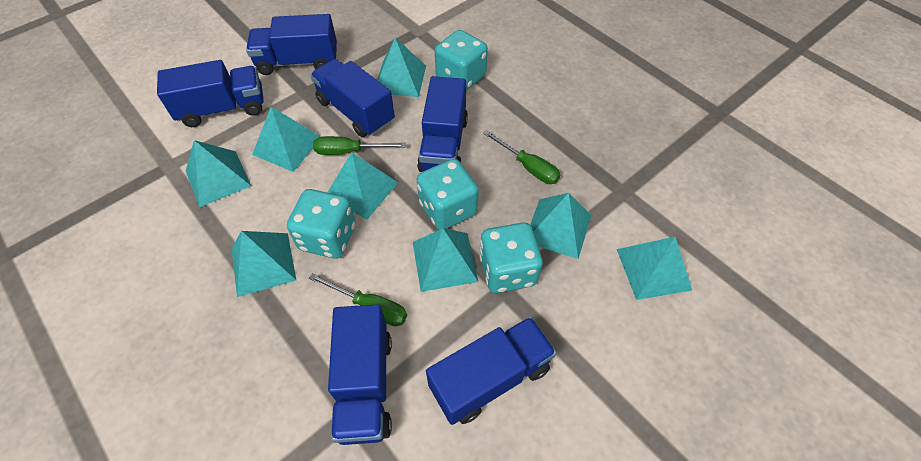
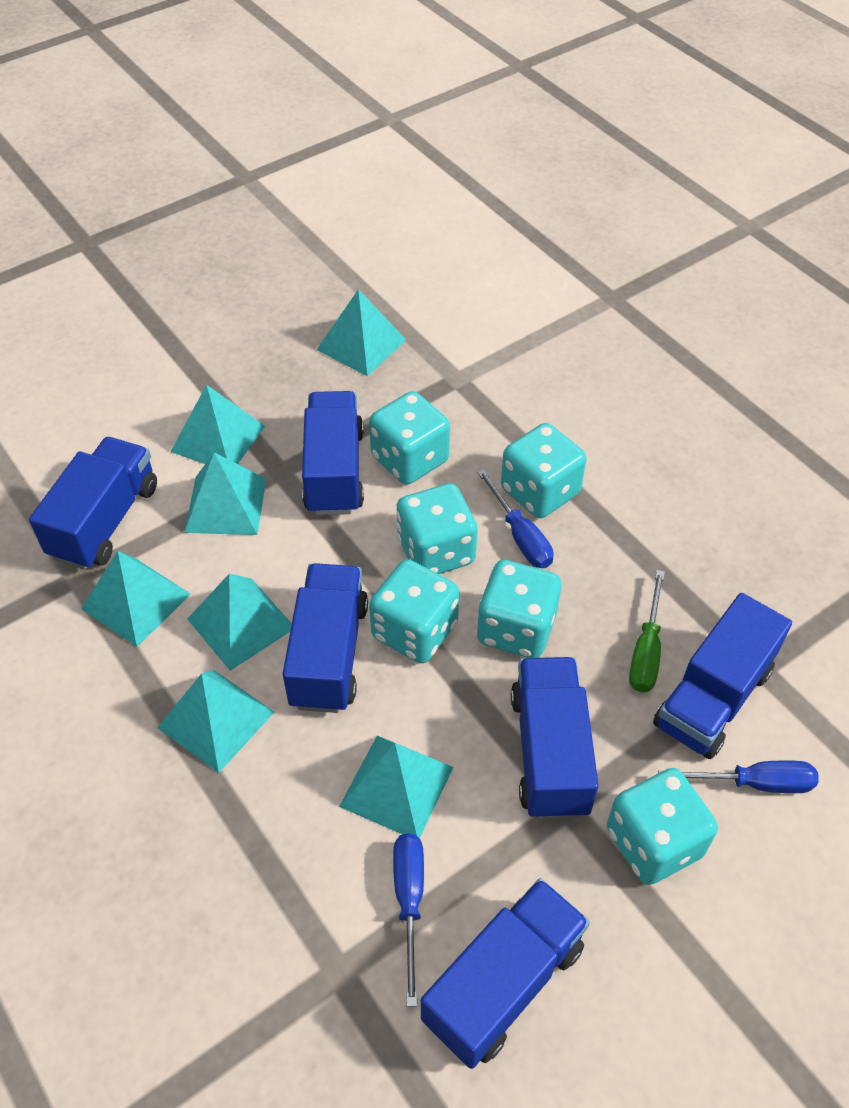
blue screwdriver: 0 -> 3
green screwdriver: 3 -> 1
turquoise dice: 4 -> 6
turquoise pyramid: 8 -> 7

